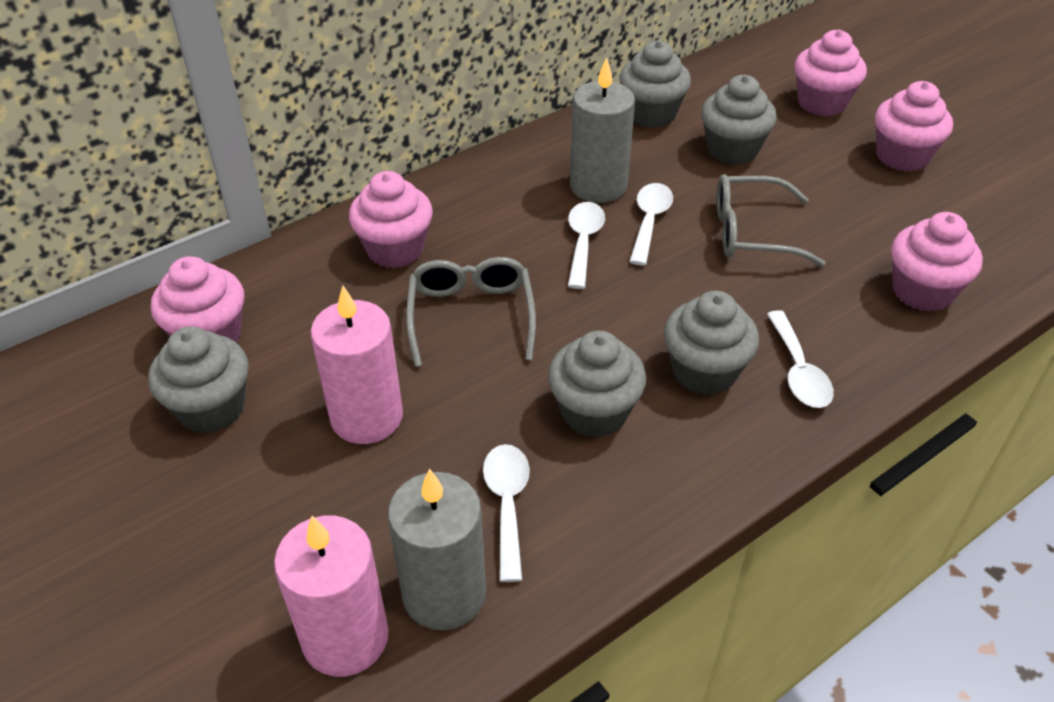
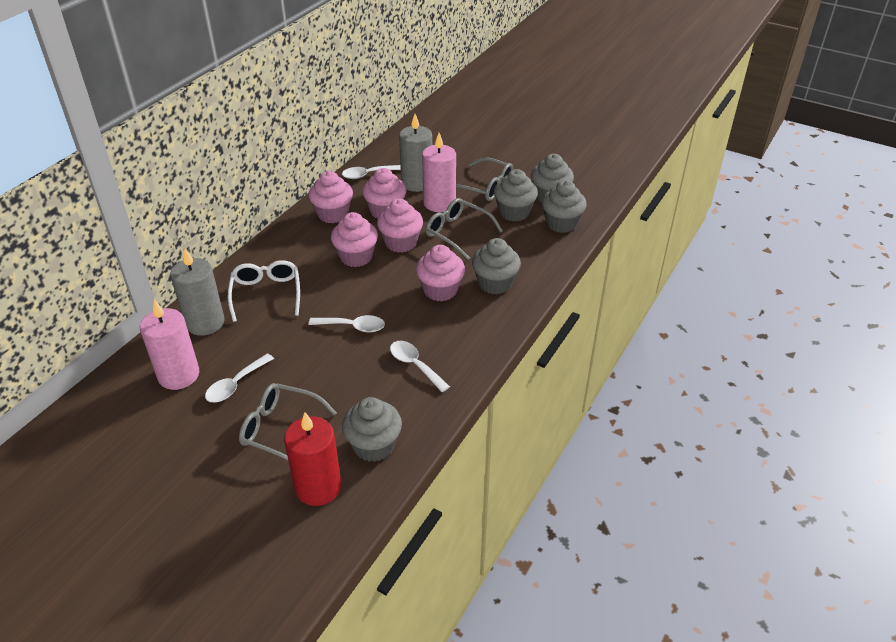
grey glasses: 2 -> 3
red candle: 0 -> 1
white glasses: 0 -> 1

